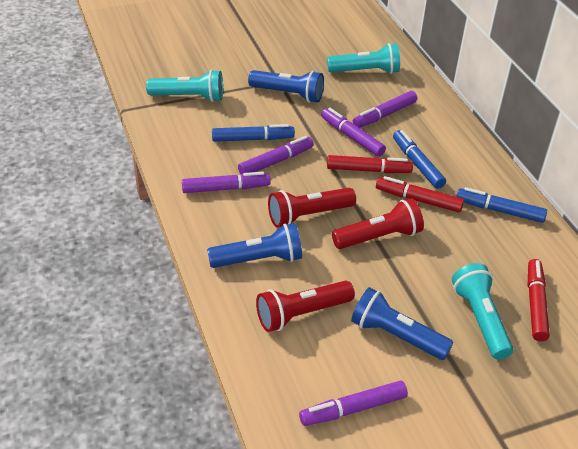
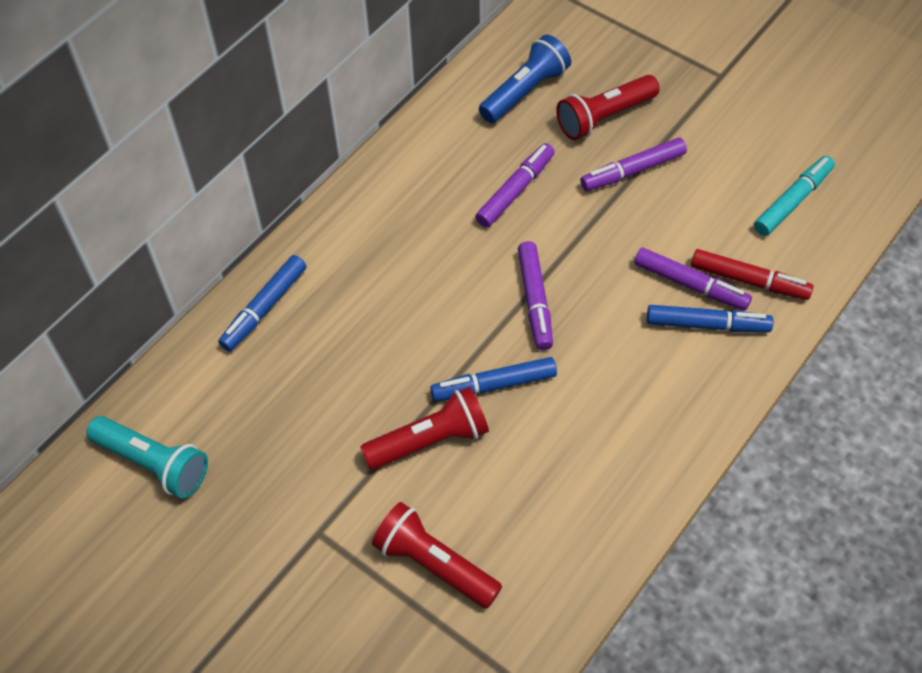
blue flashlight: 3 -> 1
purple marker: 5 -> 4
red marker: 3 -> 1
turquoise flashlight: 3 -> 1
turquoise marker: 0 -> 1

